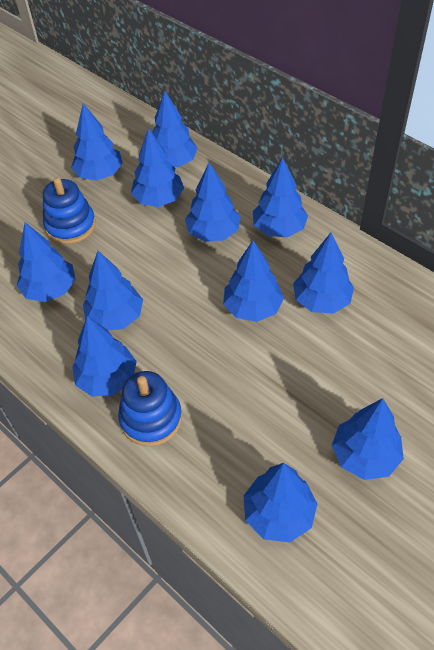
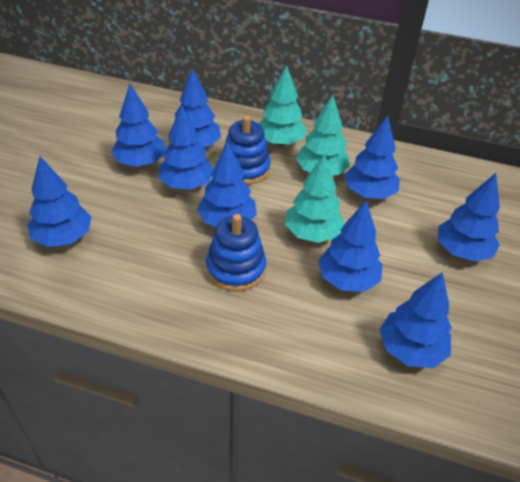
blue tree: 12 -> 9
turquoise tree: 0 -> 3

